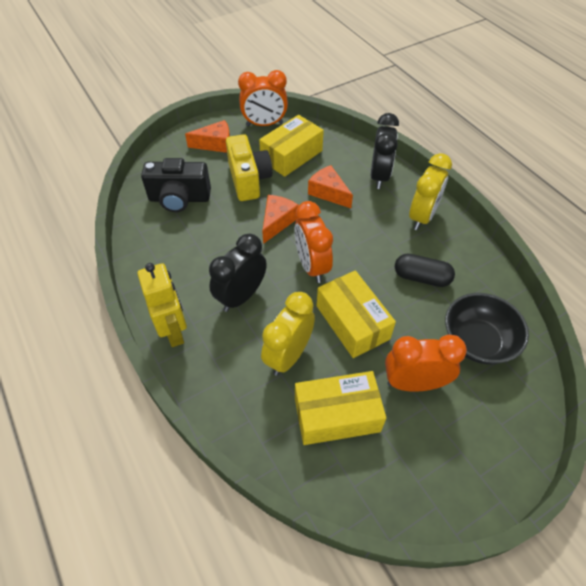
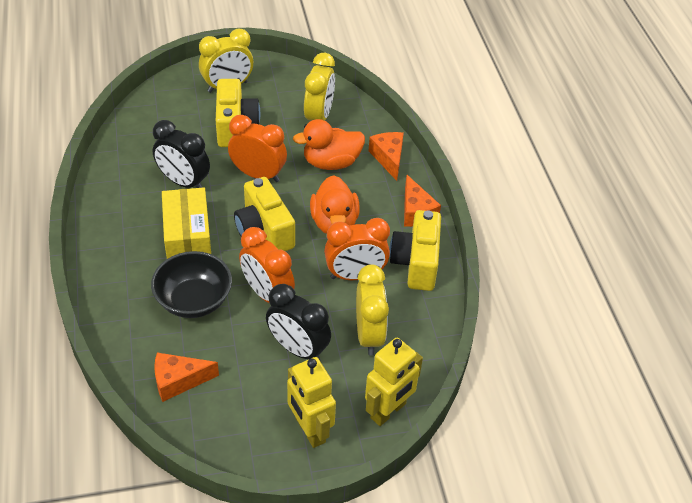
black camera: 1 -> 0
black capsule: 1 -> 0
orange duck: 0 -> 2
yellow box: 3 -> 1
yellow camera: 1 -> 3
yellow clock: 2 -> 3
yellow robot: 1 -> 2

